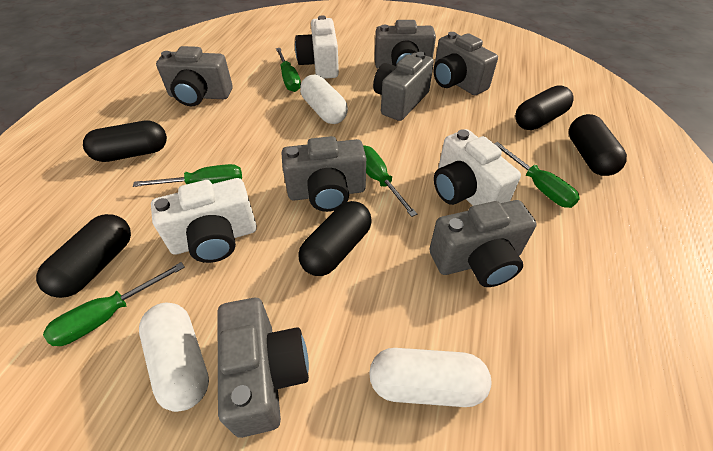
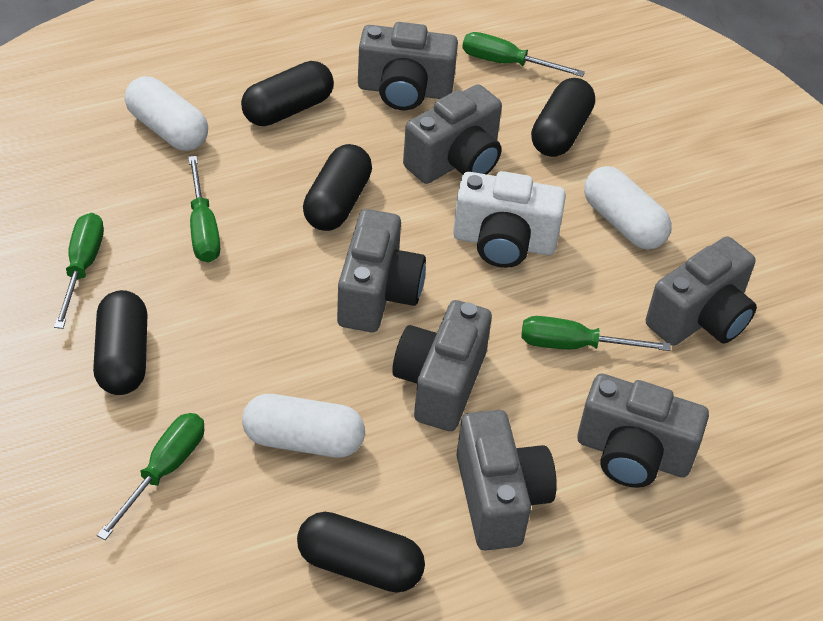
white camera: 3 -> 1

